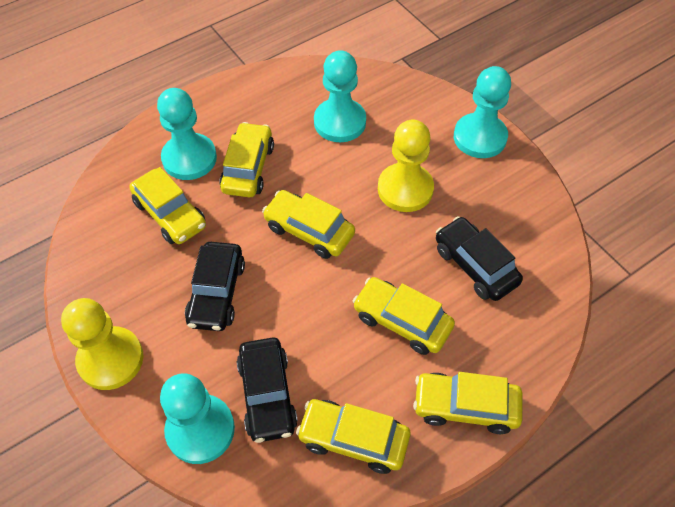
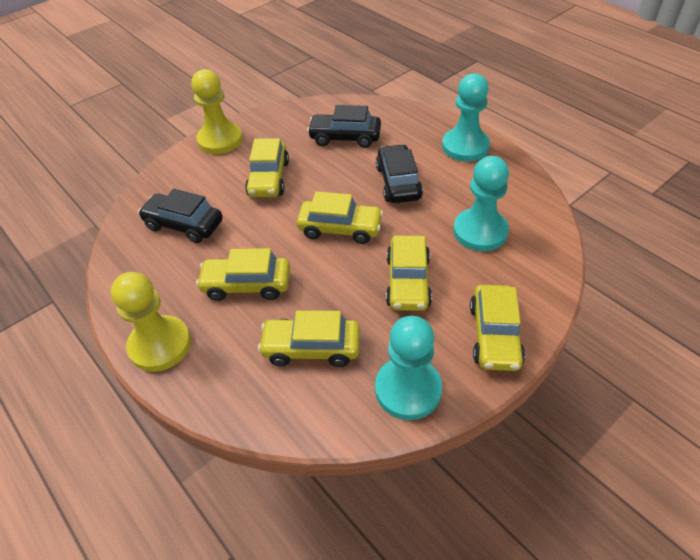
turquoise pawn: 4 -> 3

